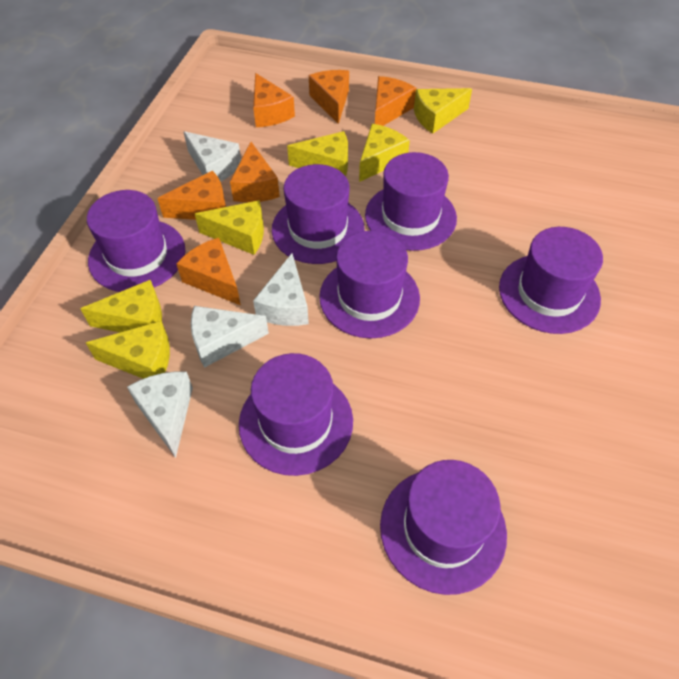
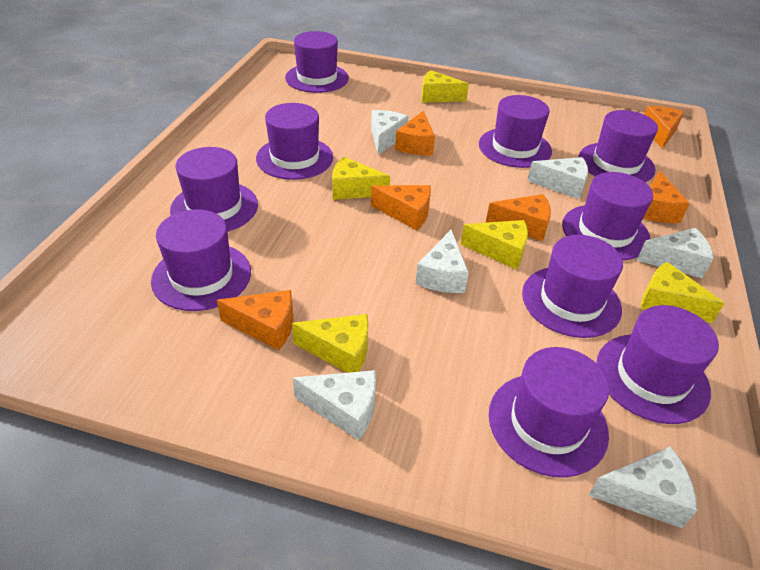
purple hat: 7 -> 10
white cheese: 4 -> 6
yellow cheese: 6 -> 5

